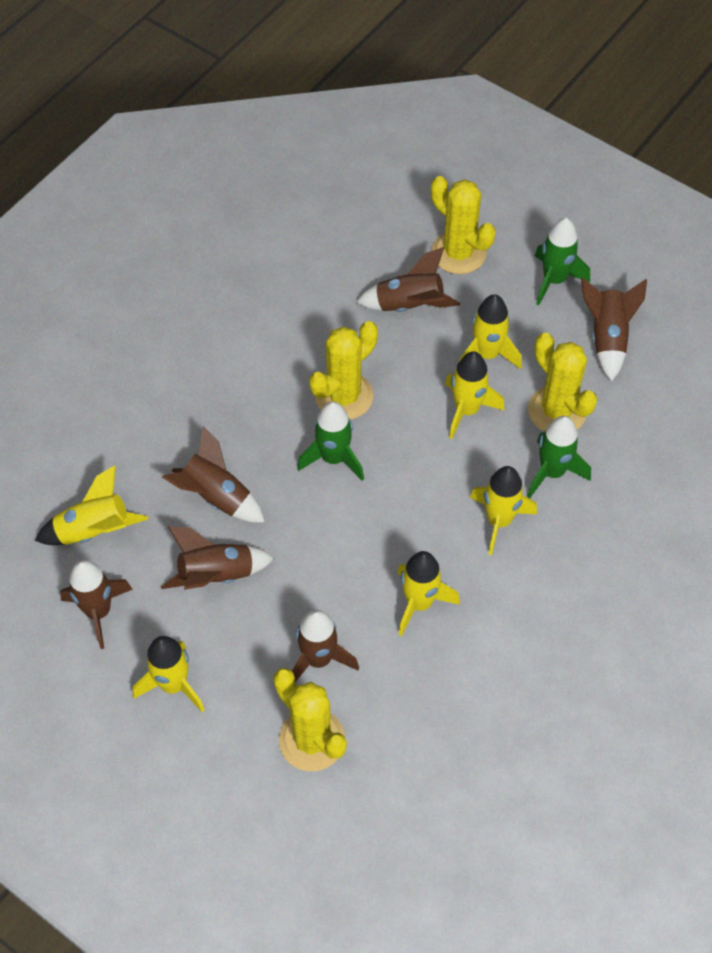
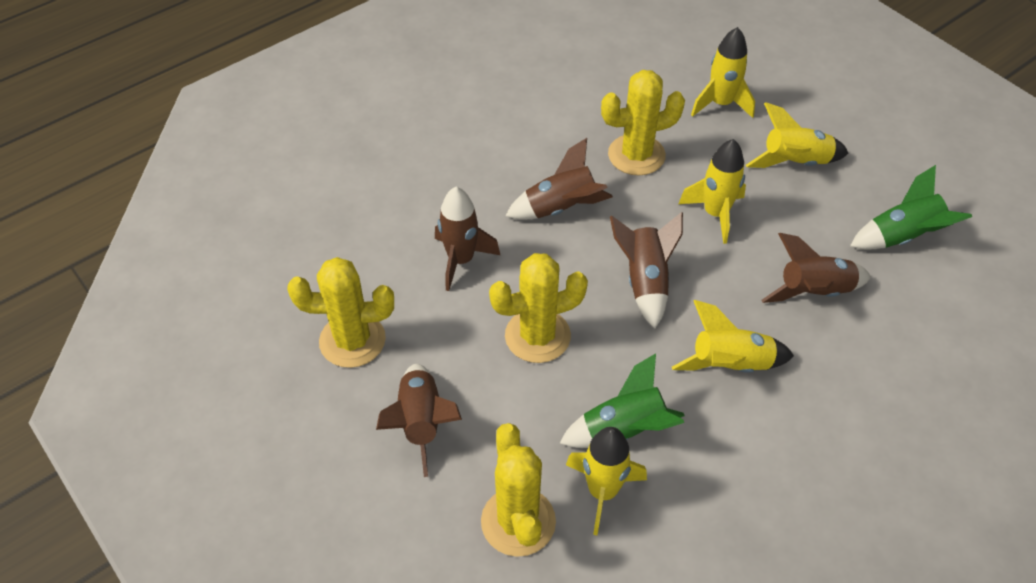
brown rocket: 6 -> 5
green rocket: 3 -> 2
yellow rocket: 6 -> 5

